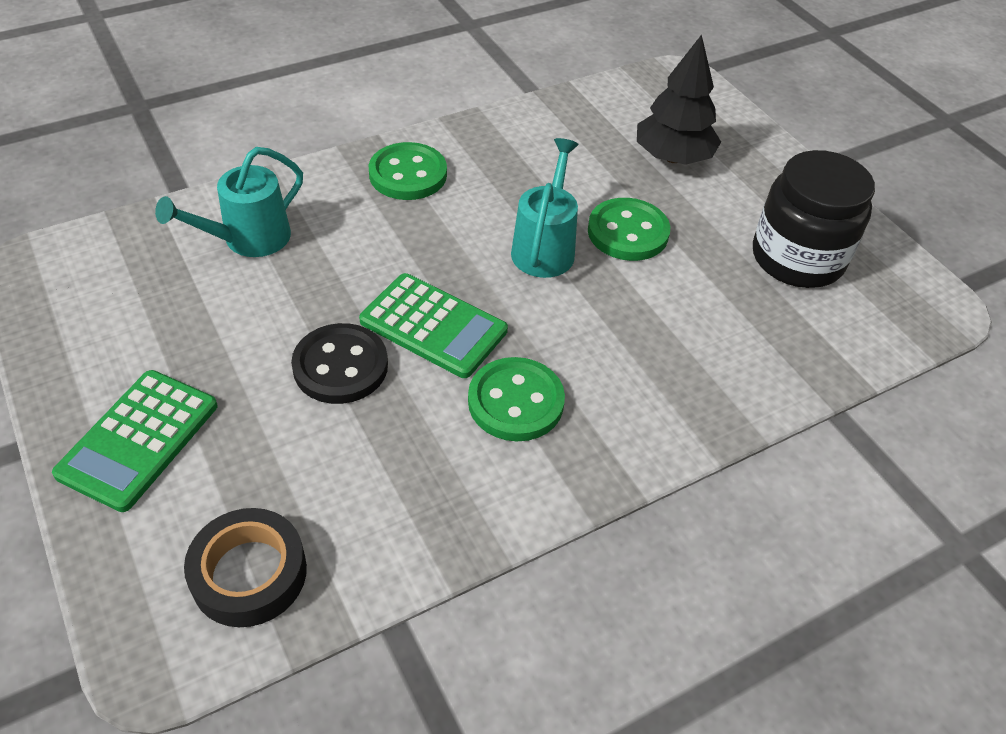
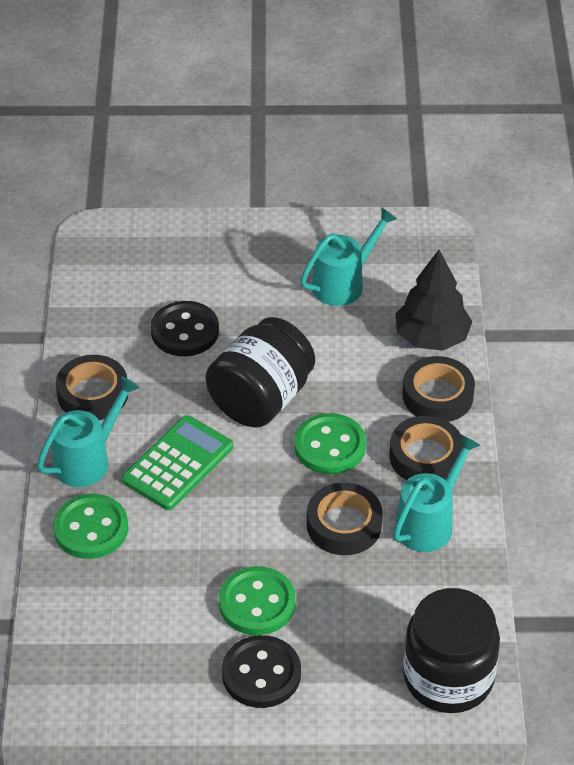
black button: 1 -> 2
black jar: 1 -> 2
black tape: 1 -> 4
green calculator: 2 -> 1
turquoise watering can: 2 -> 3

